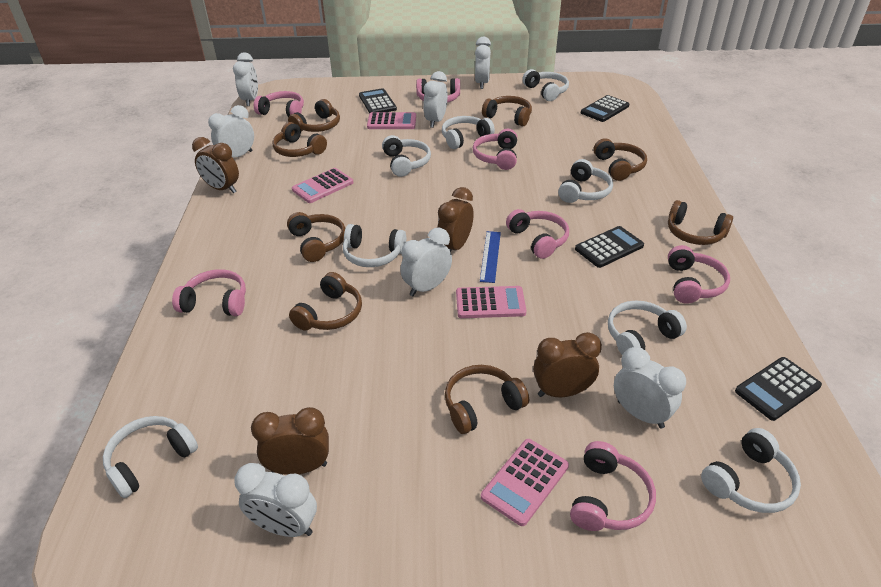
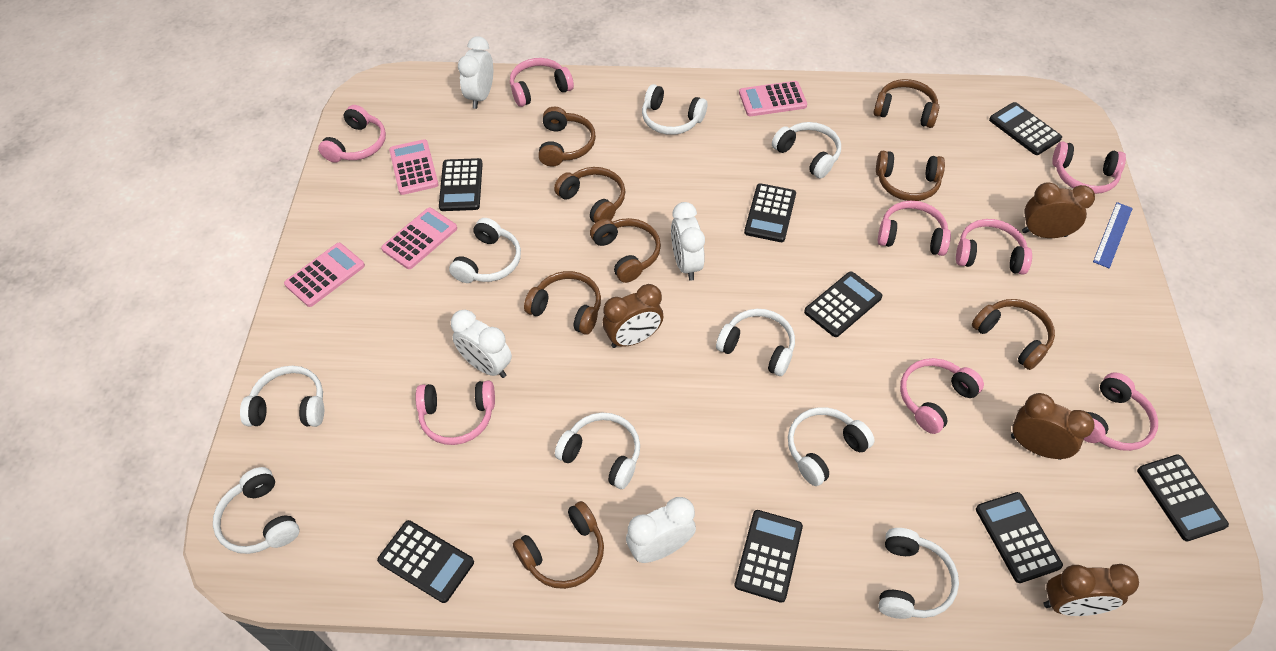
black calculator: 4 -> 8
pink headphones: 7 -> 8
white clock: 7 -> 4
white headphones: 8 -> 9

